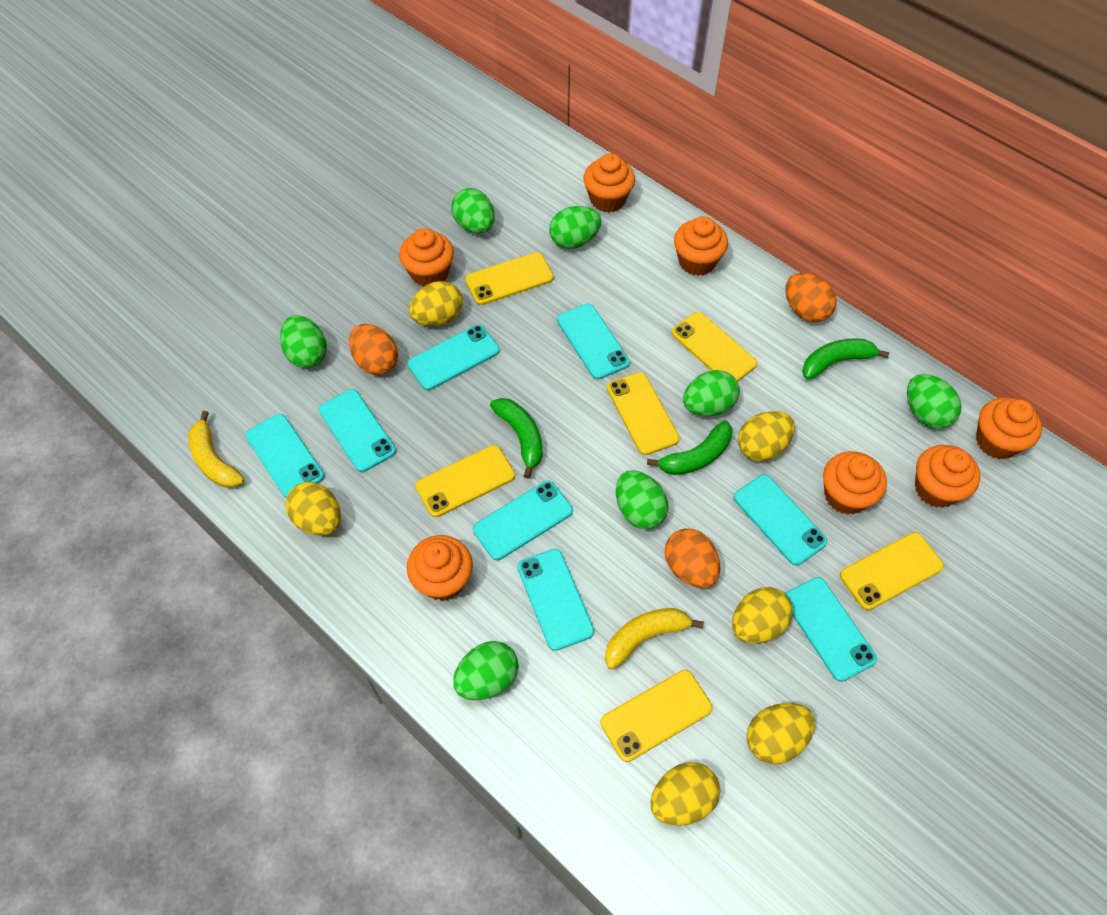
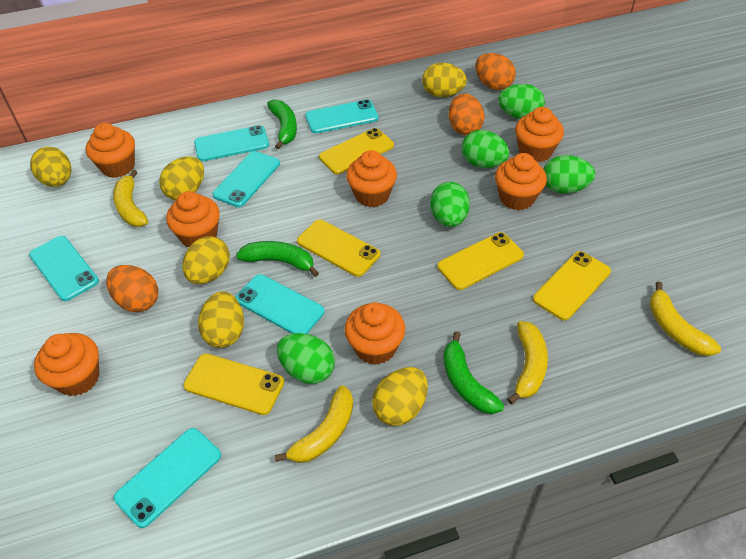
green egg: 7 -> 5
turquoise phone: 8 -> 6
yellow banana: 2 -> 4
yellow phone: 6 -> 5

